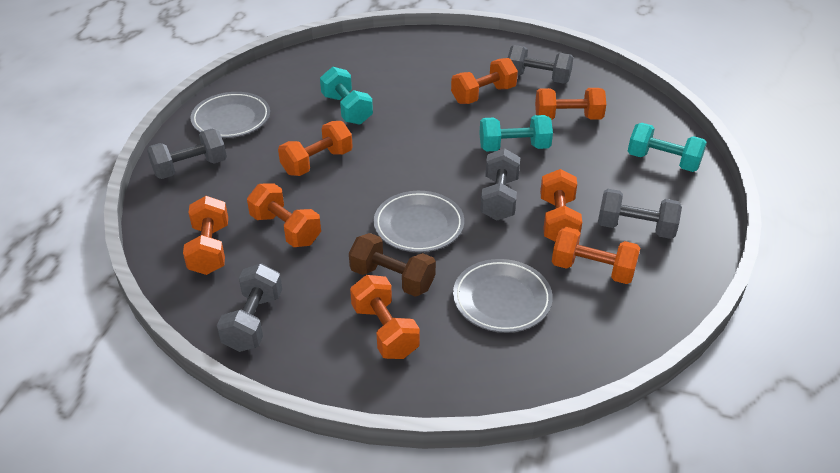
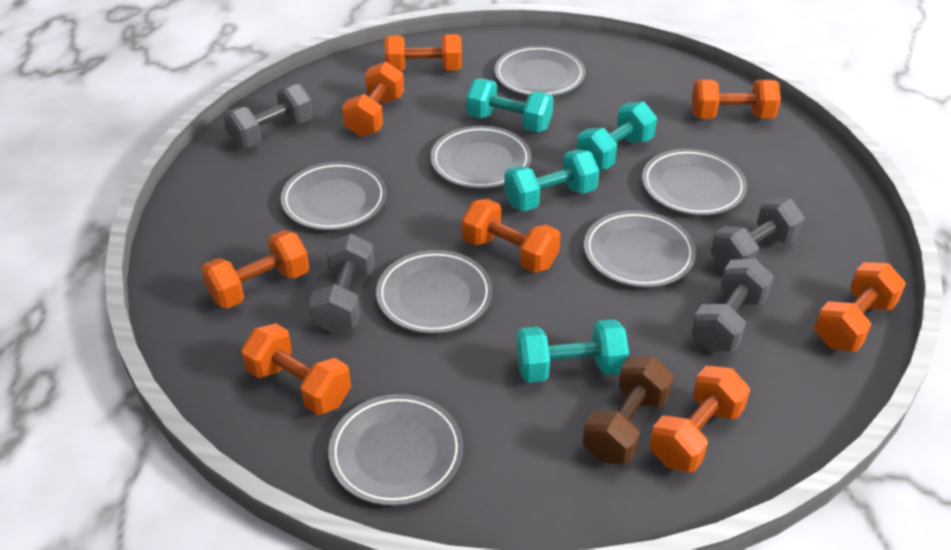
grey dumbbell: 5 -> 4
grey plate: 3 -> 7
turquoise dumbbell: 3 -> 4

